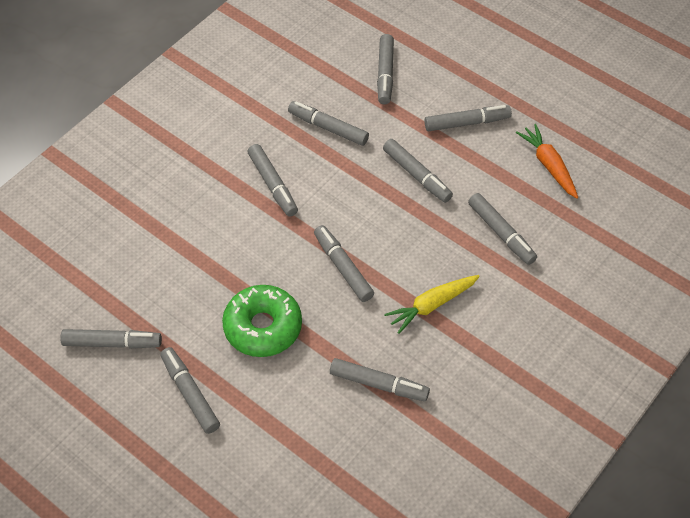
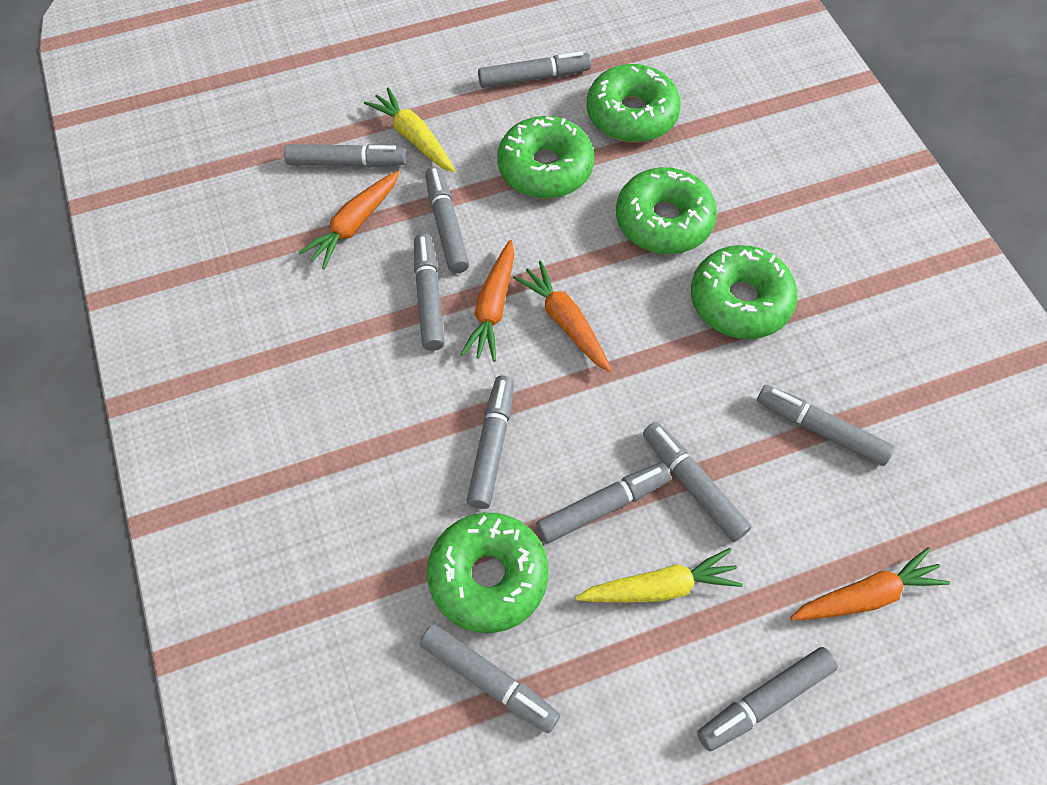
green donut: 1 -> 5
orange carrot: 1 -> 4
yellow carrot: 1 -> 2

